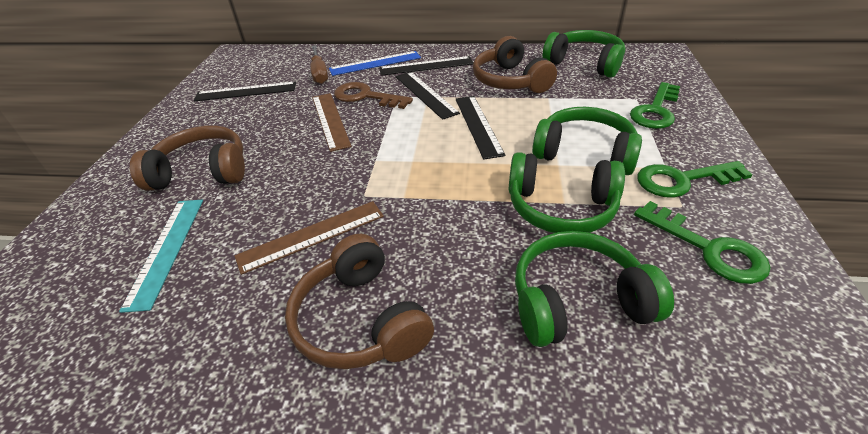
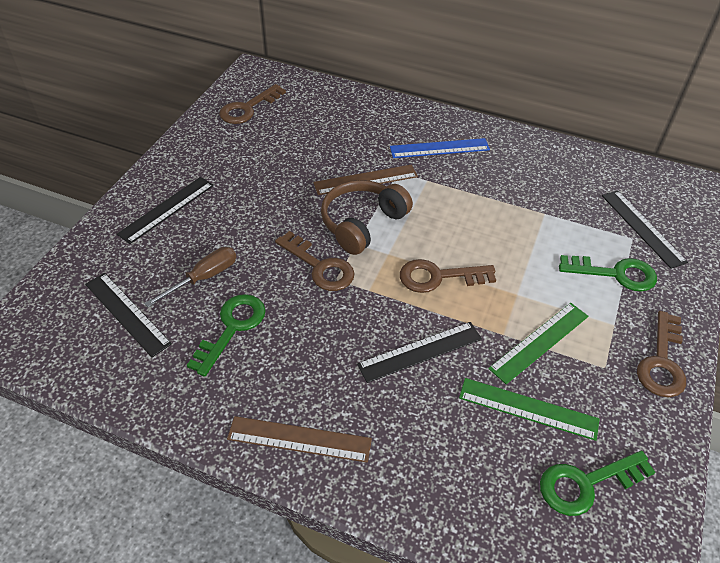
brown headphones: 3 -> 1
brown key: 1 -> 4
green headphones: 4 -> 0
green ruler: 0 -> 2
turquoise ruler: 1 -> 0

